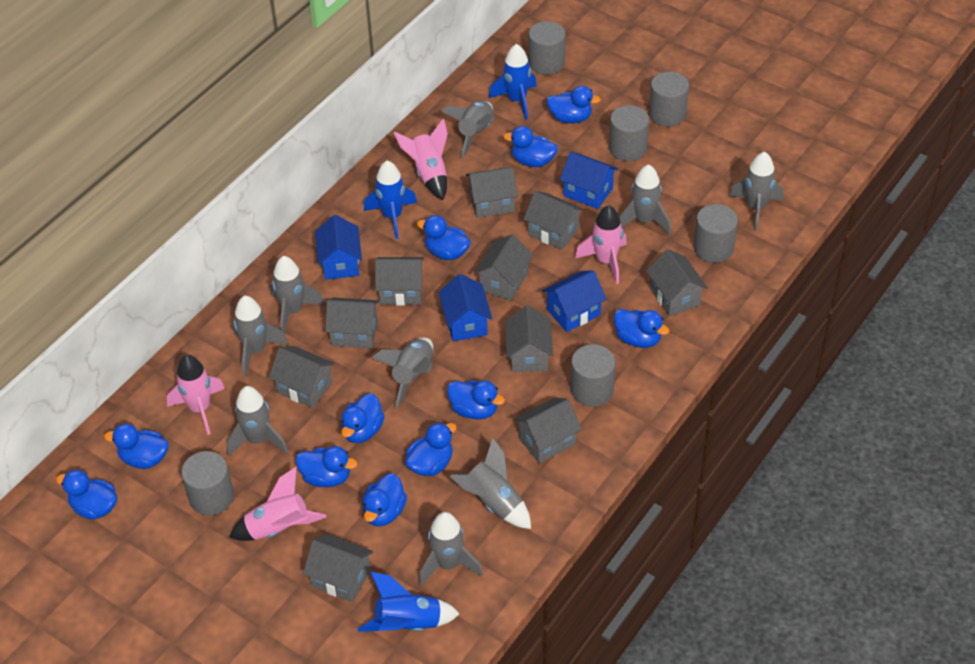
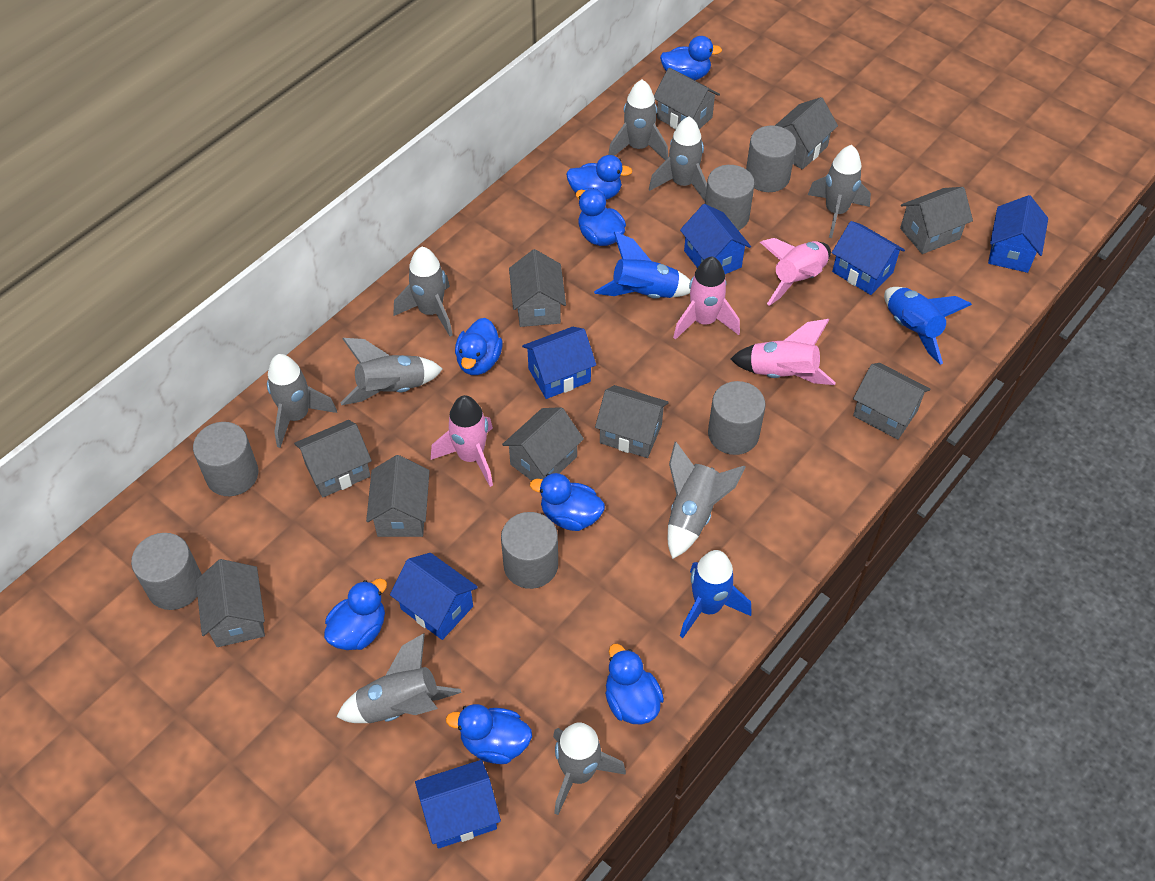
blue duck: 11 -> 8
blue house: 4 -> 6

